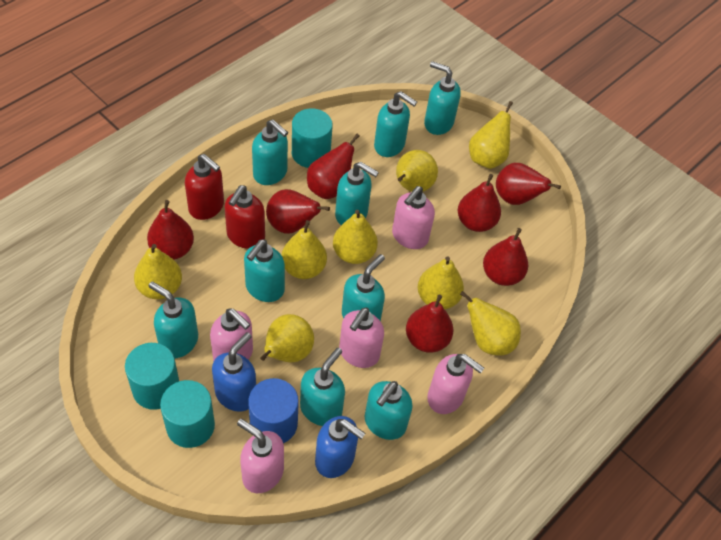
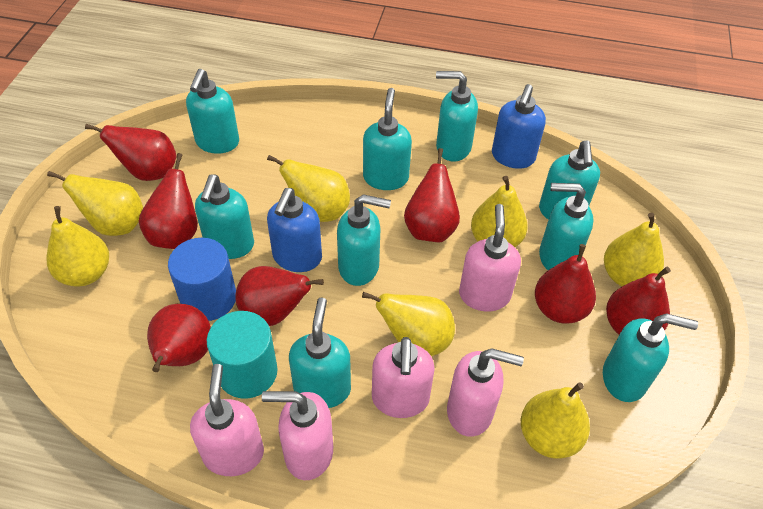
red soap dispenser: 2 -> 0
turquoise cylinder: 3 -> 1
yellow pear: 8 -> 7

